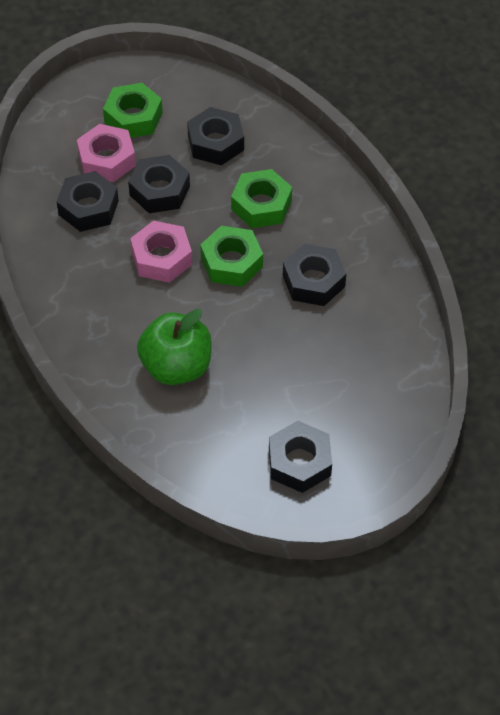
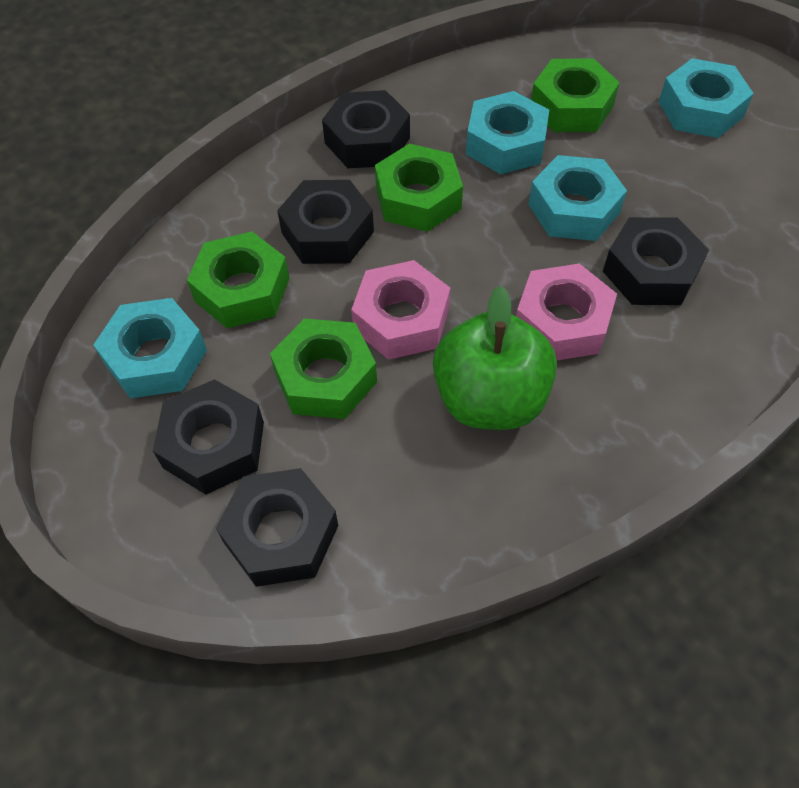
green nut: 3 -> 4
turquoise nut: 0 -> 4

